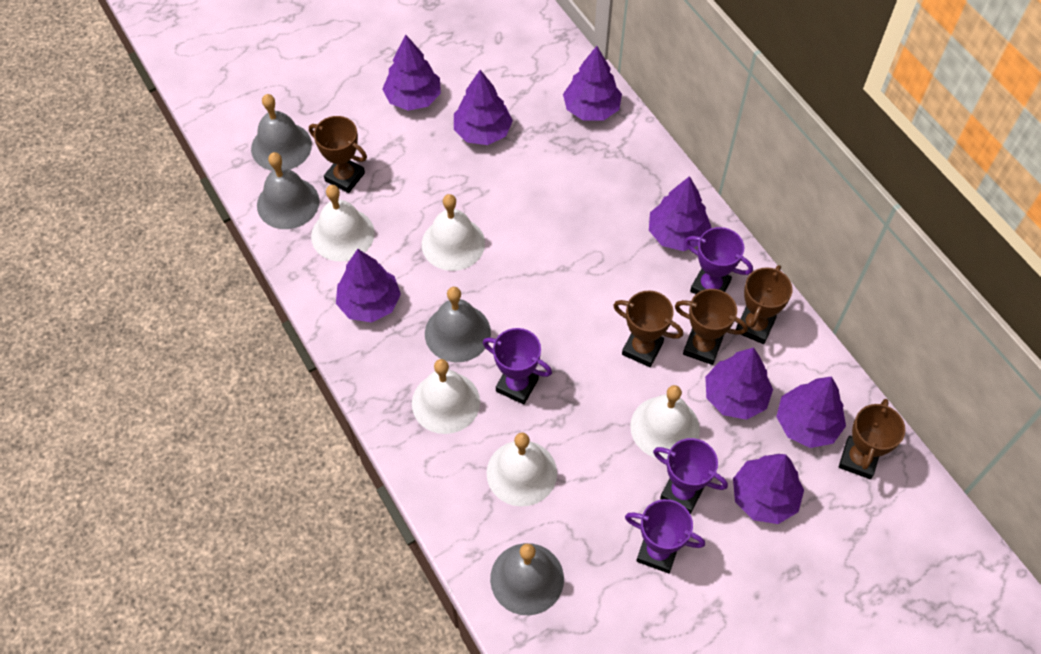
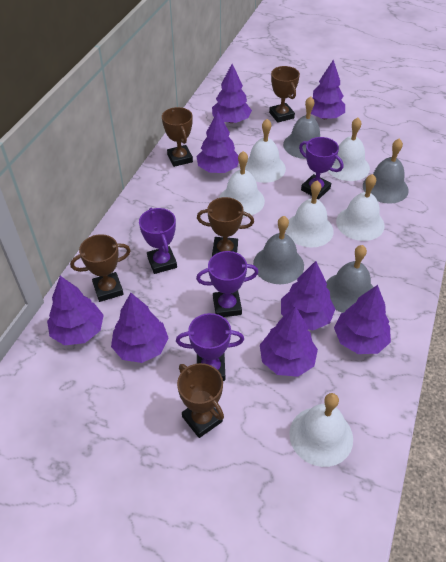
white bell: 5 -> 6

